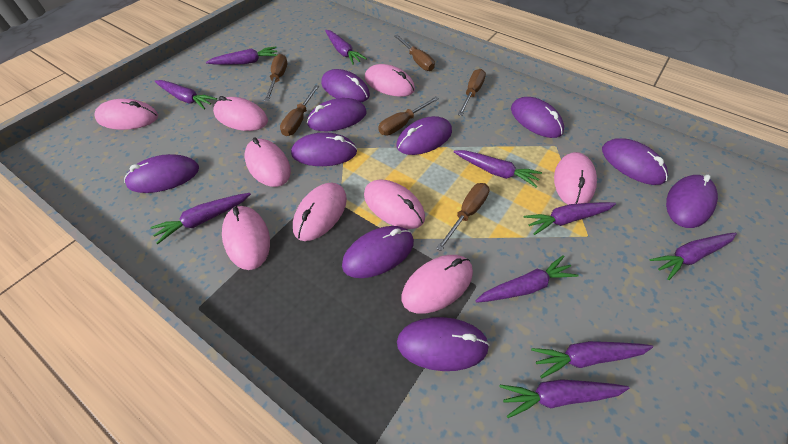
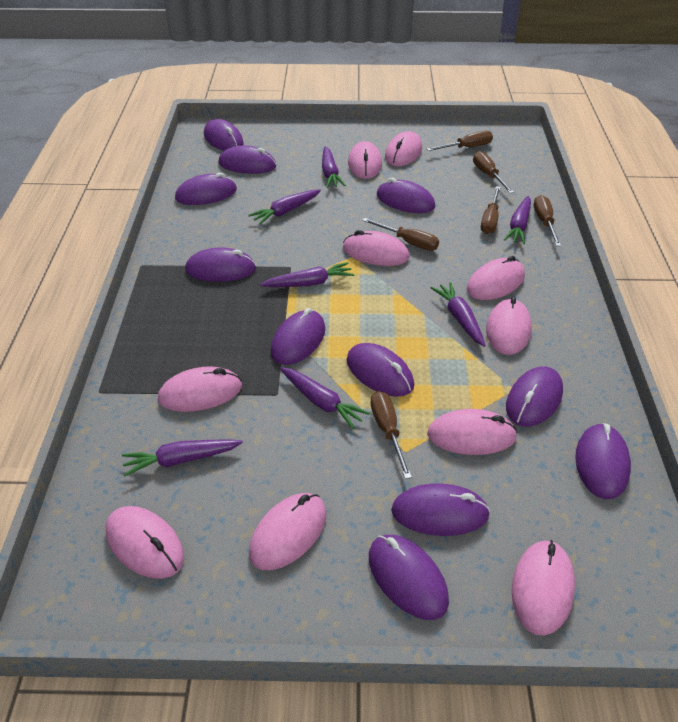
pink mouse: 9 -> 10
purple carrot: 10 -> 7
purple mouse: 10 -> 11

